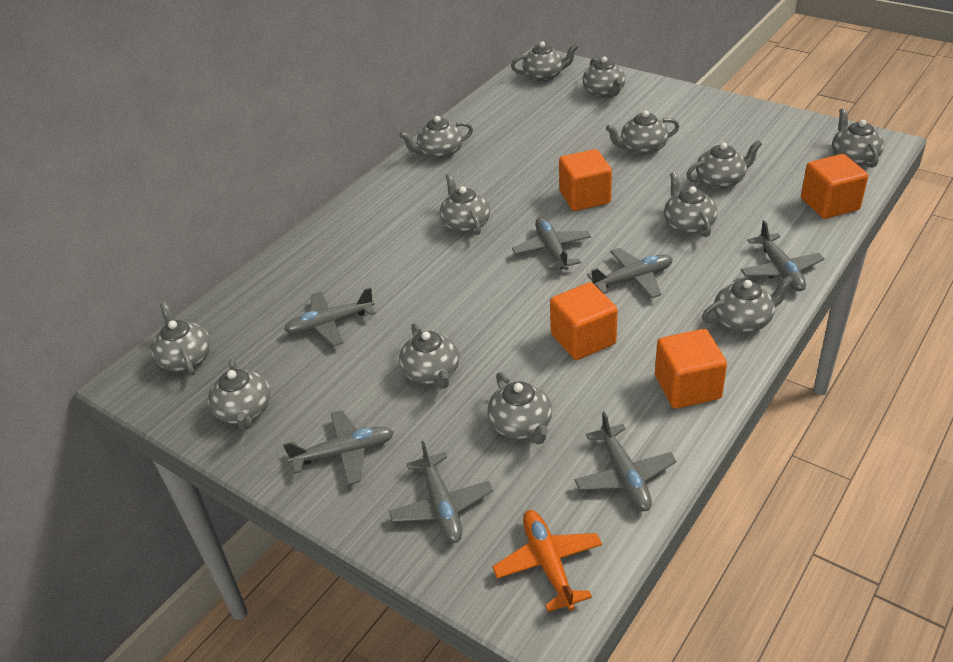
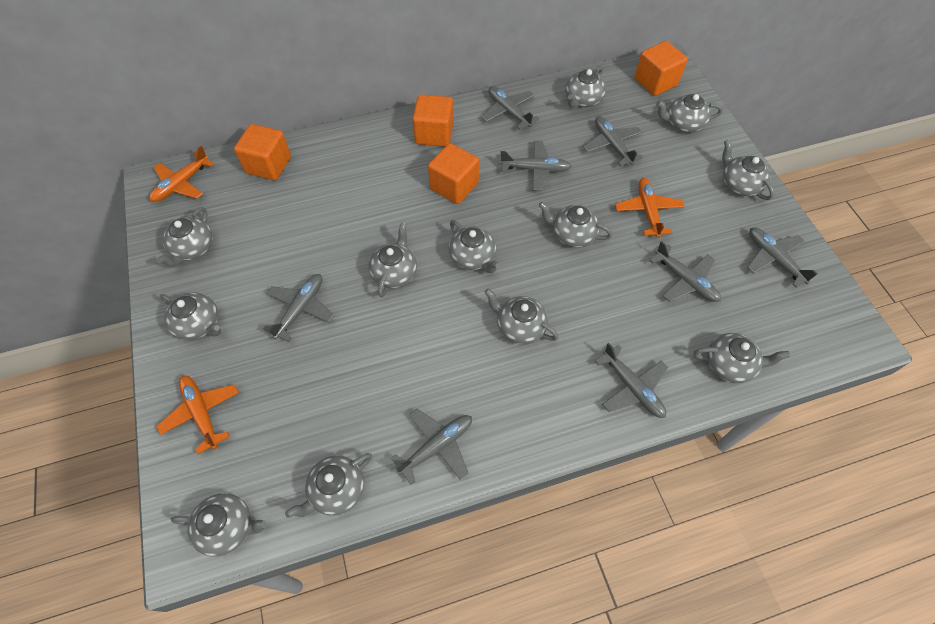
grey plane: 7 -> 8
grey teapot: 13 -> 12
orange plane: 1 -> 3

